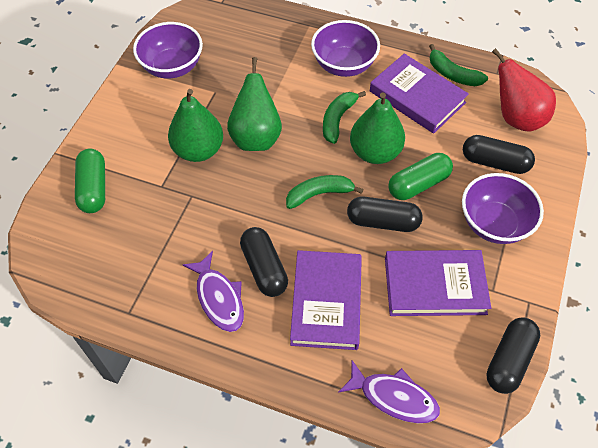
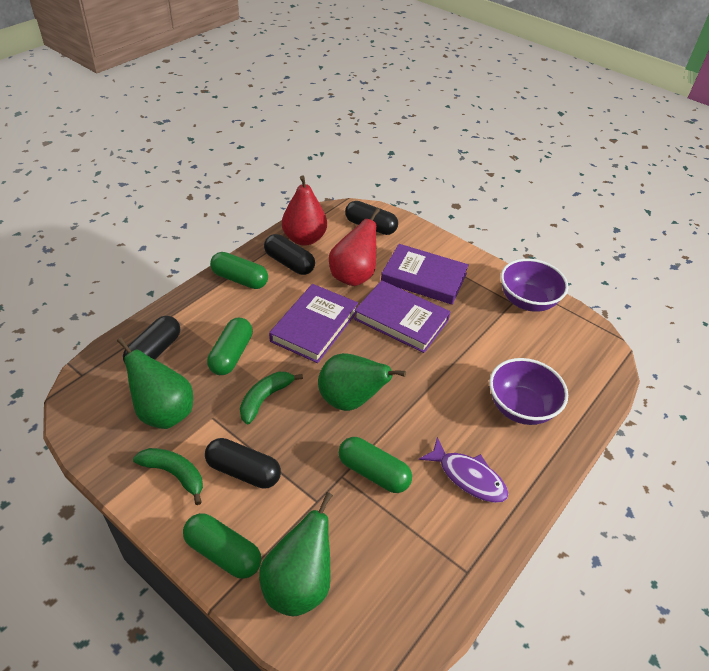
green banana: 3 -> 2
green capsule: 2 -> 4
purple bowl: 3 -> 2
purple fish: 2 -> 1
red pear: 1 -> 2

